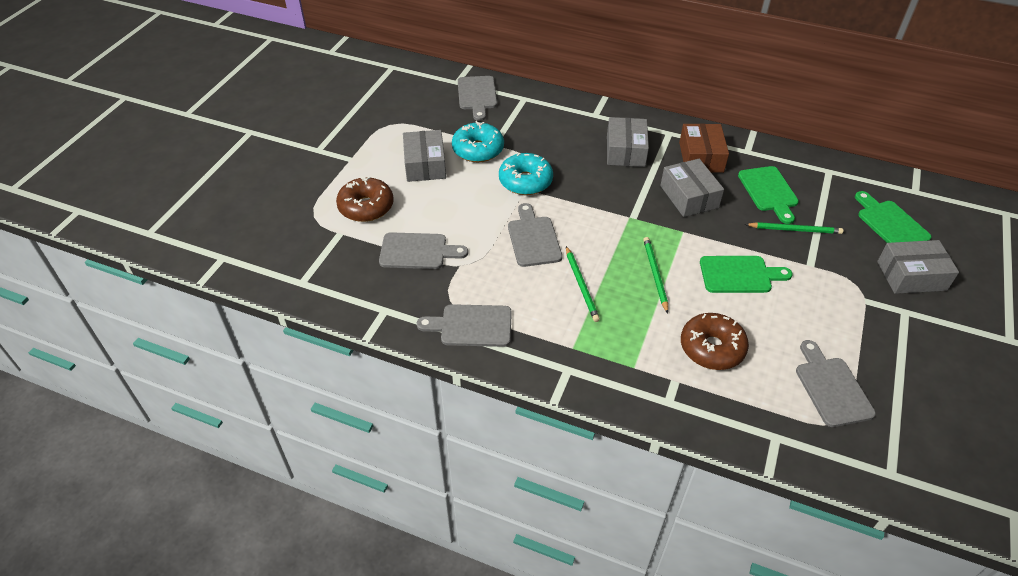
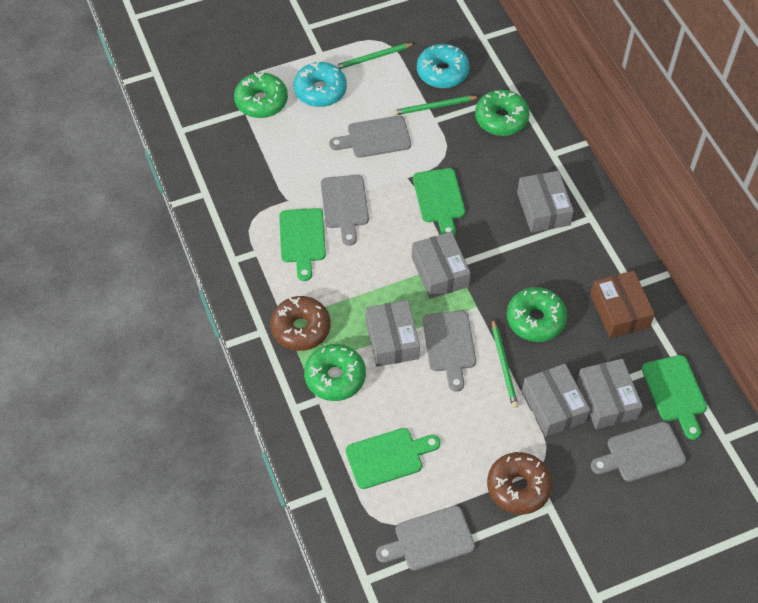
green cutting board: 3 -> 4
green donut: 0 -> 4
grey box: 4 -> 5

